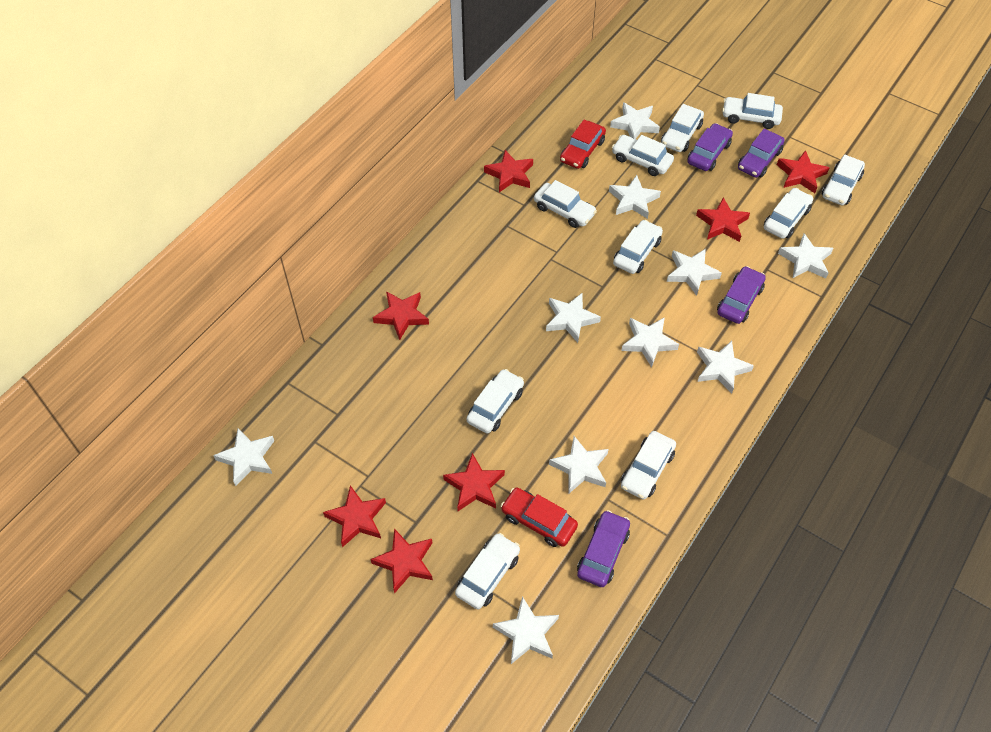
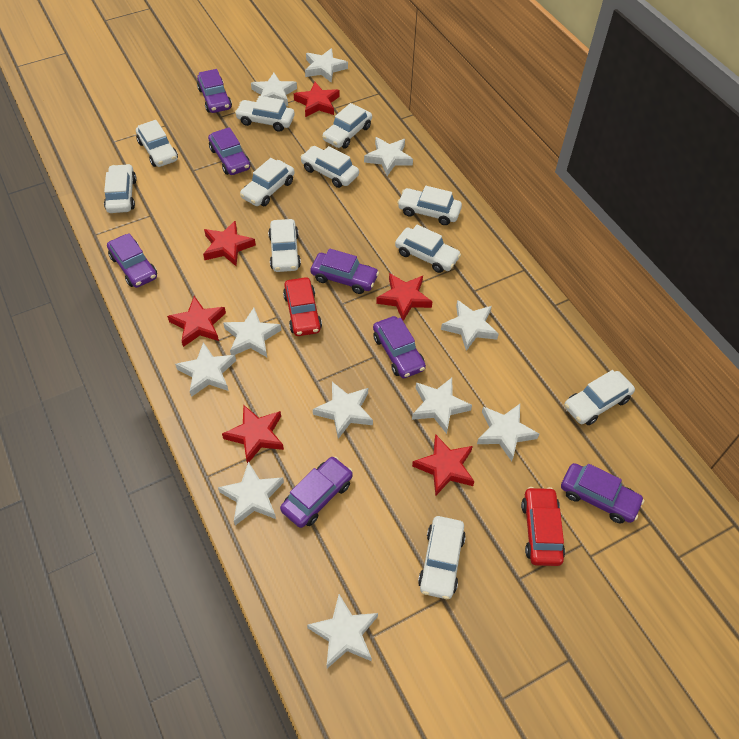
purple car: 4 -> 7
red star: 7 -> 6
white car: 10 -> 11
white star: 10 -> 11

